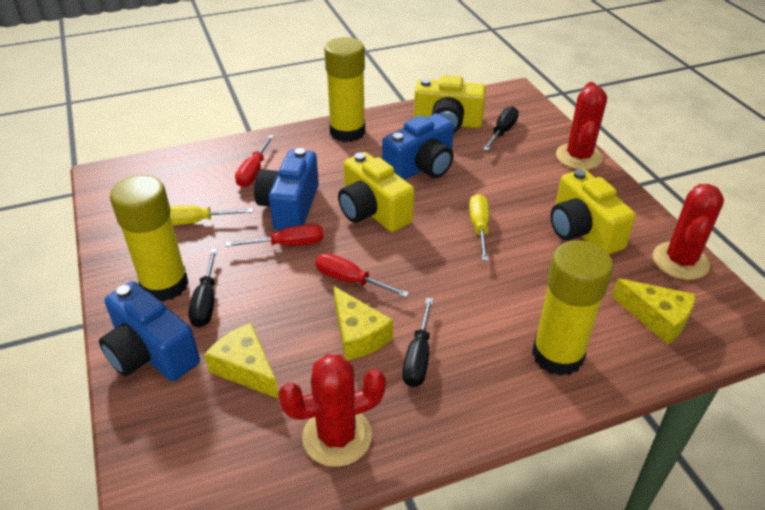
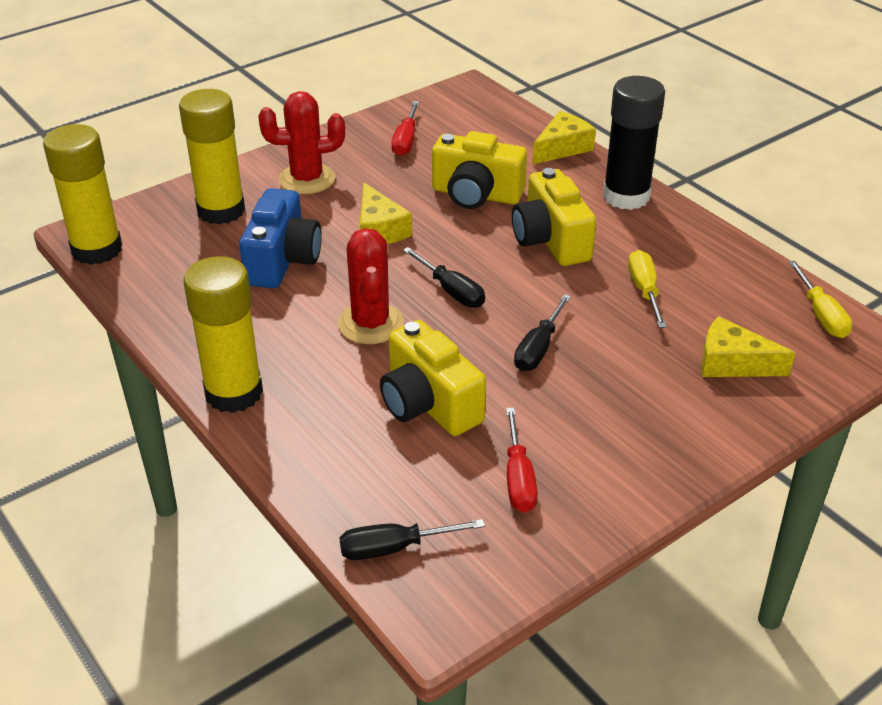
black glue stick: 0 -> 1
blue camera: 3 -> 1
red cactus: 3 -> 2
red screwdriver: 3 -> 2

